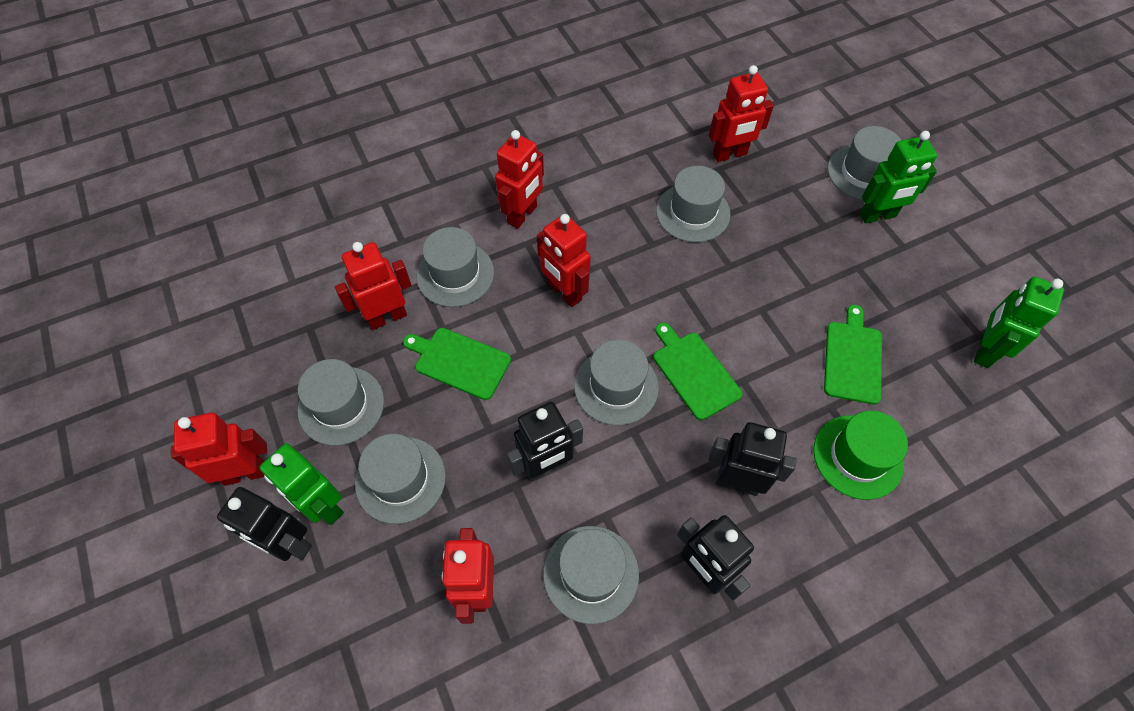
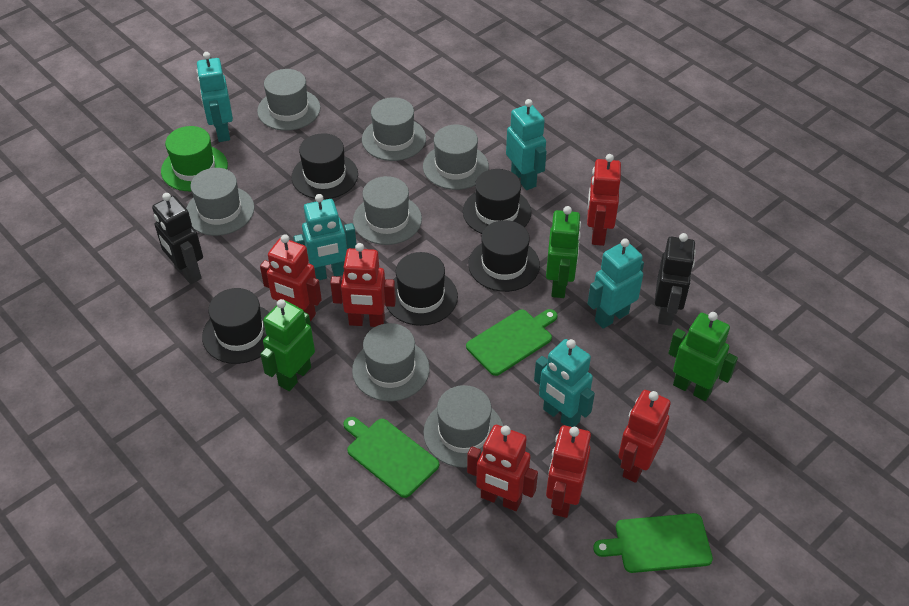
black hat: 0 -> 5
black robot: 4 -> 2
turquoise robot: 0 -> 5

